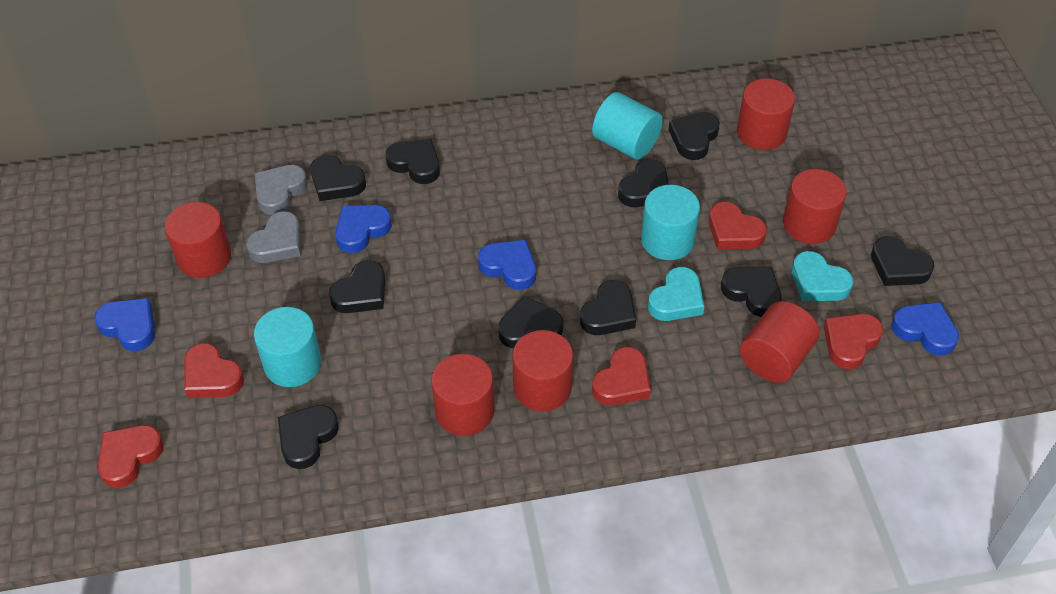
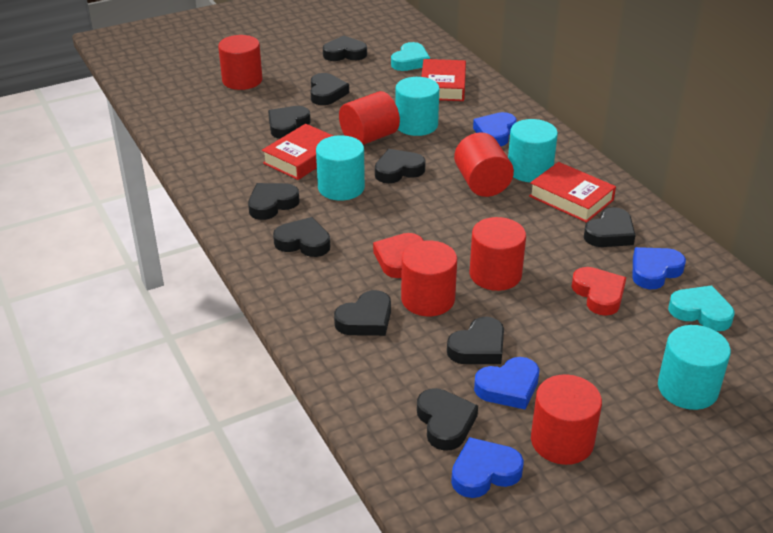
grey heart: 2 -> 0
red book: 0 -> 3
red heart: 5 -> 2
turquoise cylinder: 3 -> 4

